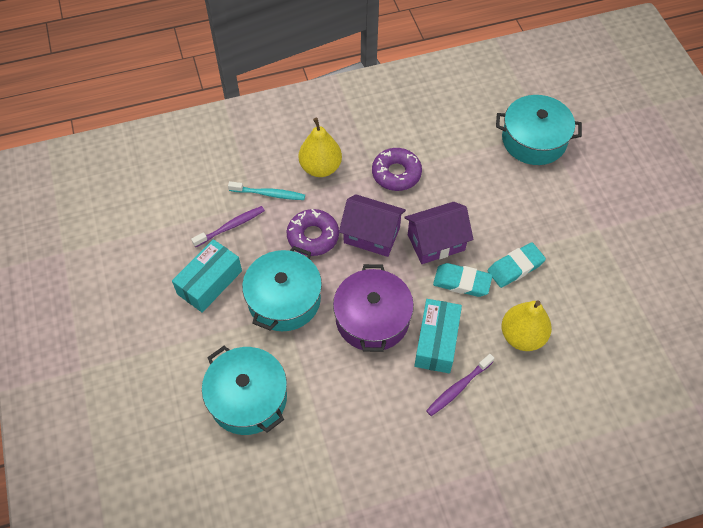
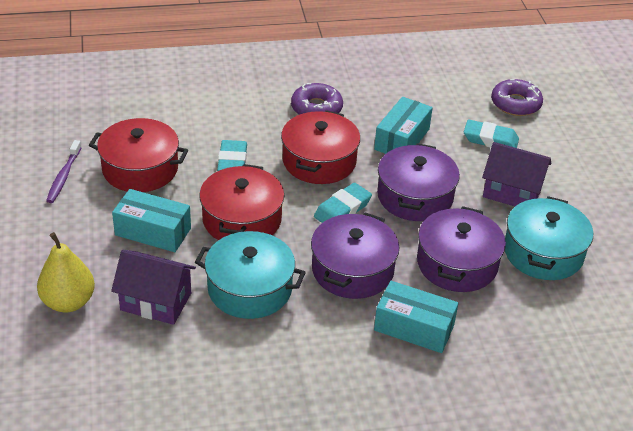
purple pot: 1 -> 3
purple toothbrush: 2 -> 1
red pot: 0 -> 3
turquoise box: 2 -> 3
turquoise eraser: 2 -> 3
turquoise pot: 3 -> 2
turquoise toothbrush: 1 -> 0
yellow pear: 2 -> 1

